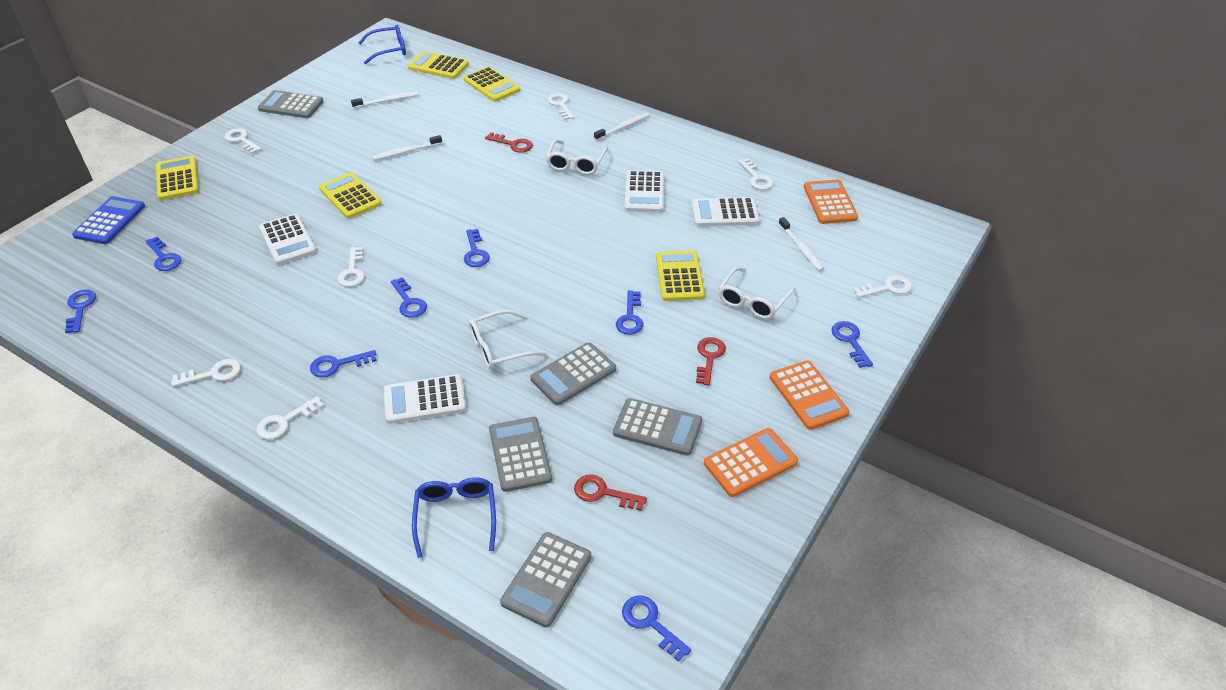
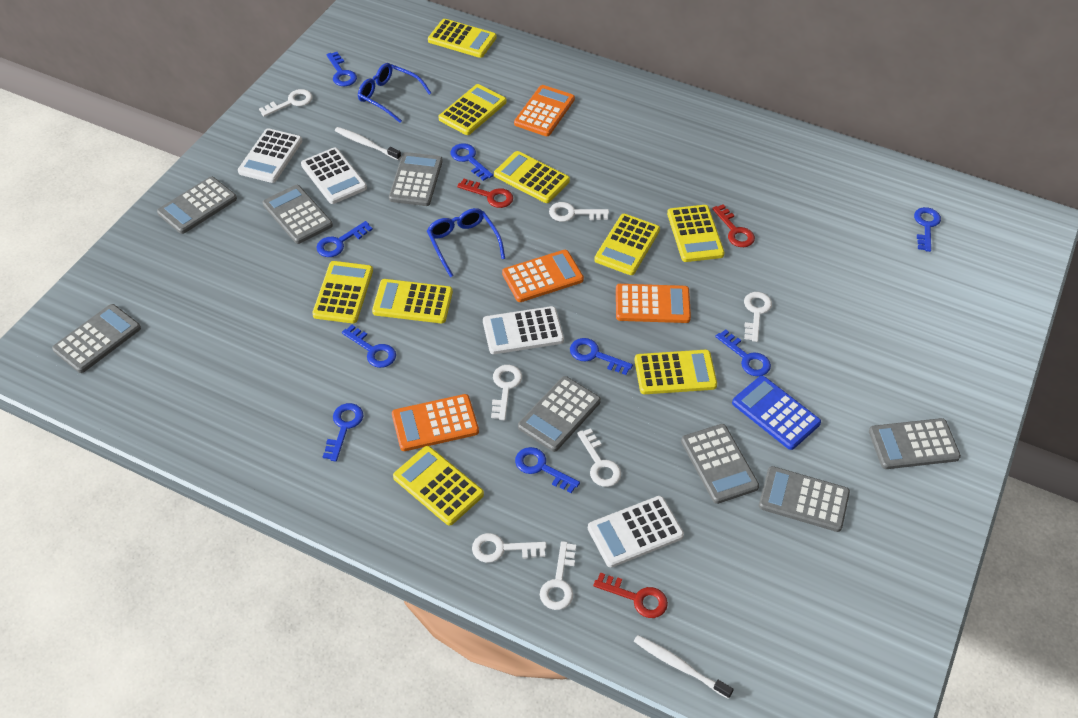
blue key: 8 -> 9
grey calculator: 5 -> 8
orange calculator: 3 -> 4
white glasses: 3 -> 0
white toothbrush: 4 -> 2
yellow calculator: 5 -> 9

